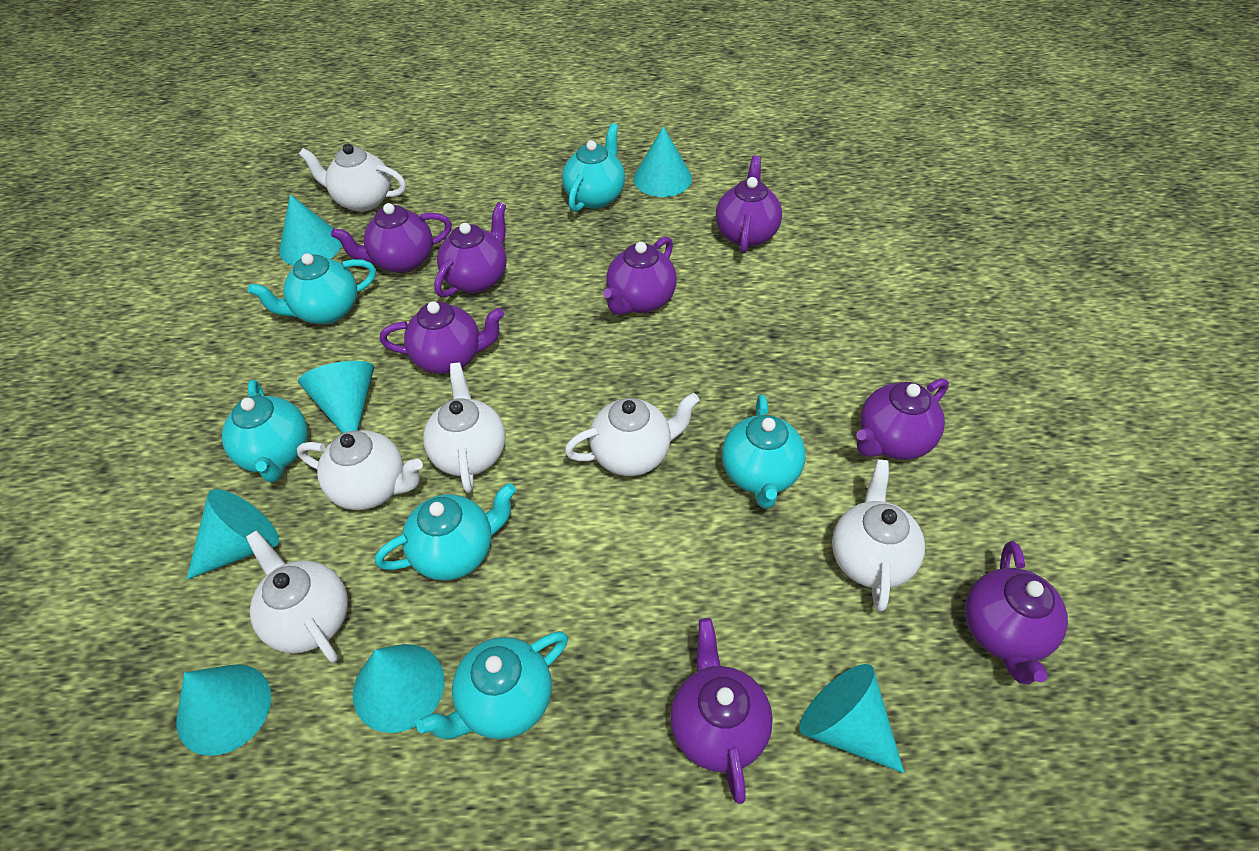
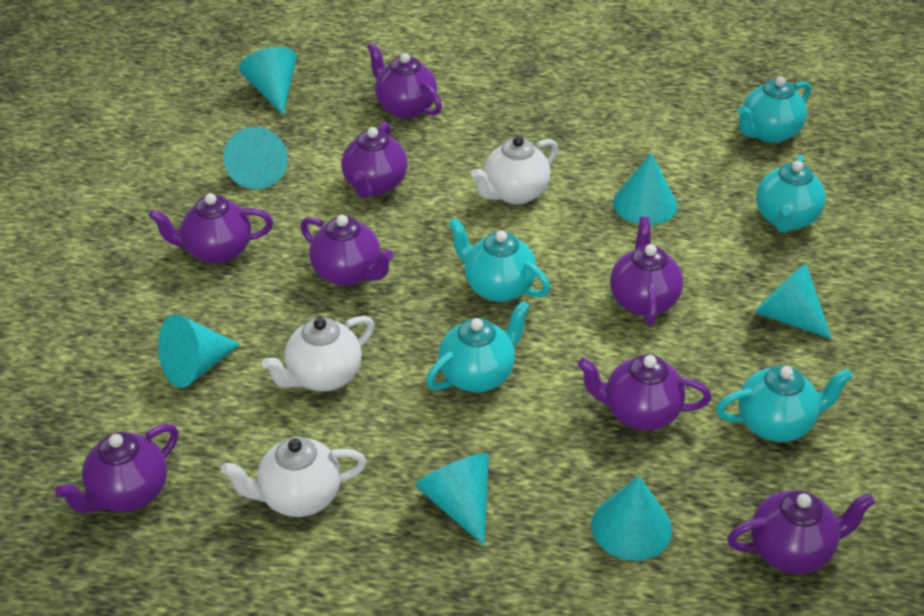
turquoise teapot: 6 -> 5
white teapot: 6 -> 3

